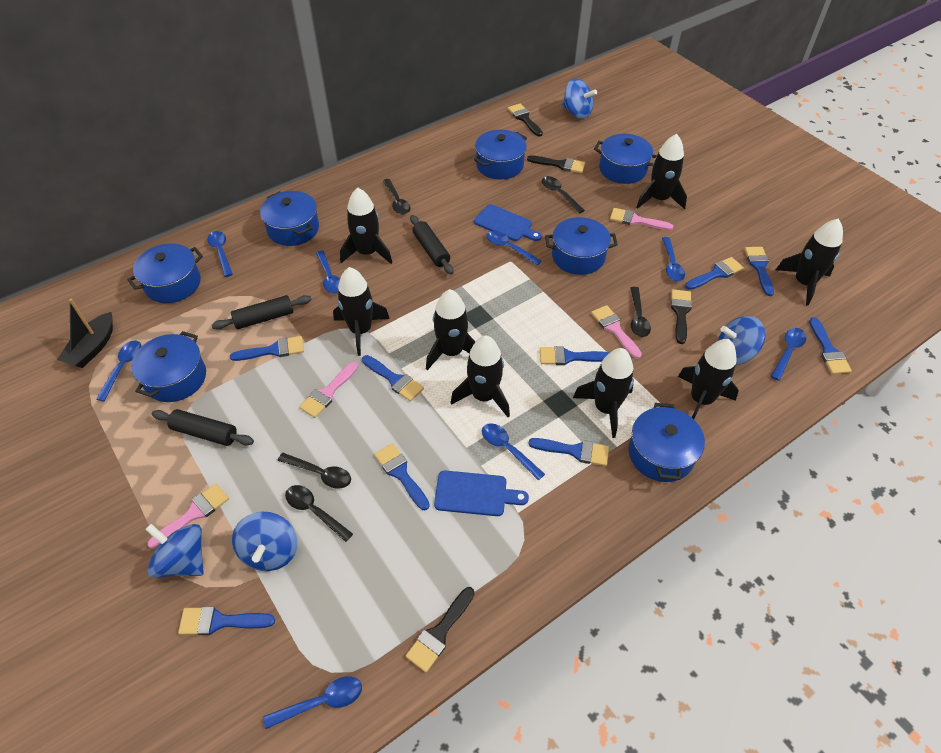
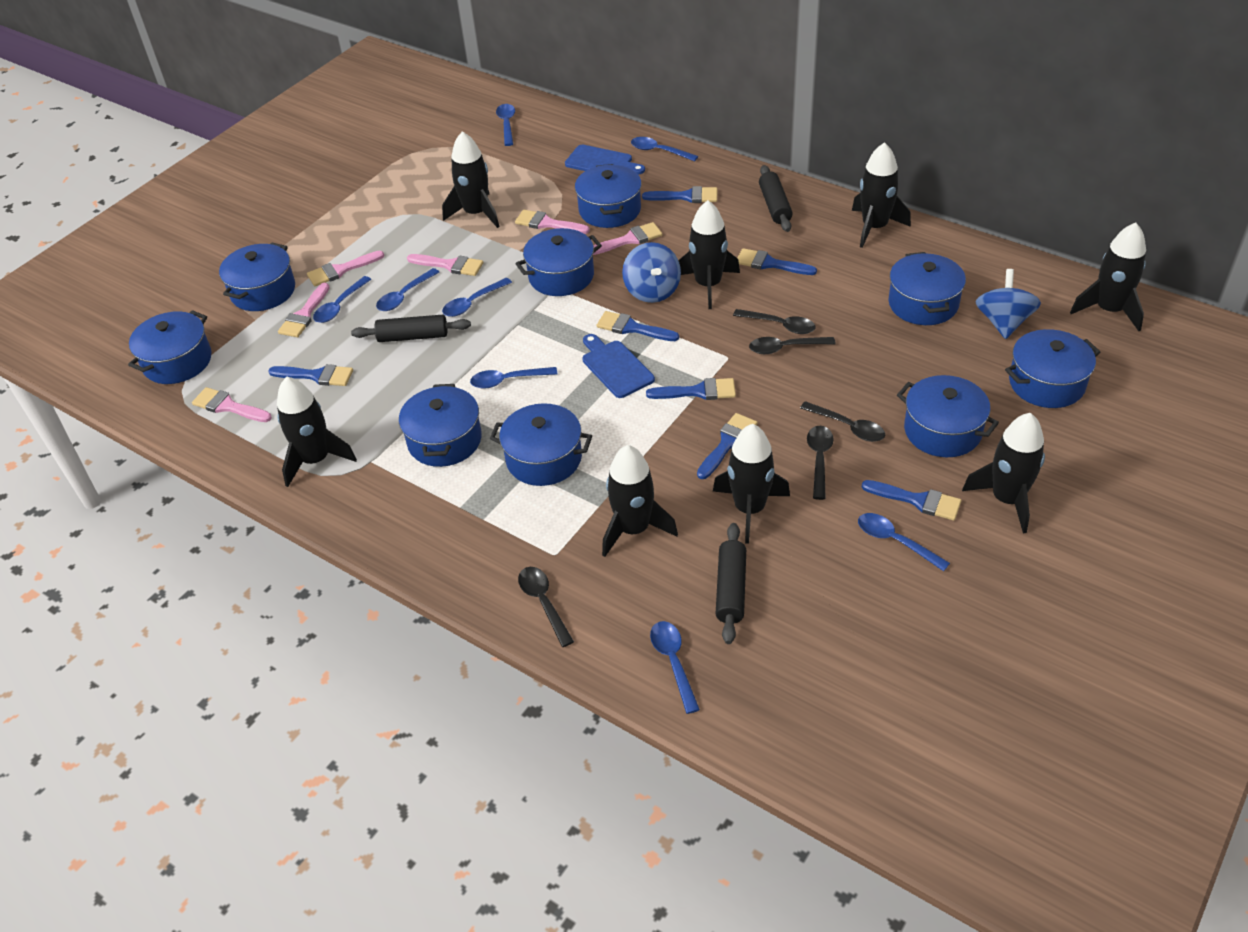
black boat: 1 -> 0
black brush: 4 -> 0
blue brush: 9 -> 7
blue pot: 7 -> 9
blue spinning top: 4 -> 2
pink brush: 4 -> 6

